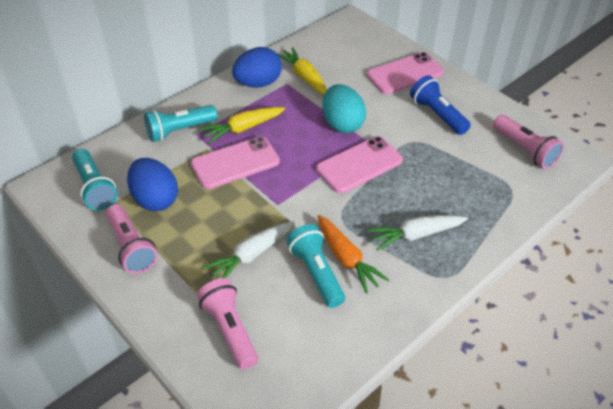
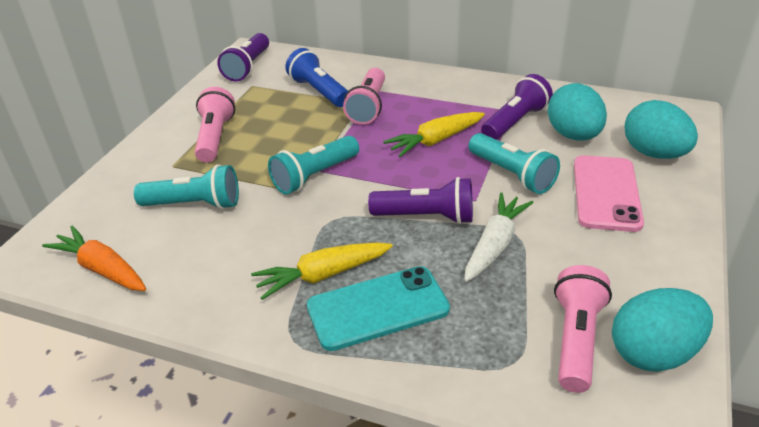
blue egg: 2 -> 0
pink phone: 3 -> 1
purple flashlight: 0 -> 3
turquoise egg: 1 -> 3
turquoise phone: 0 -> 1
white carrot: 2 -> 1

